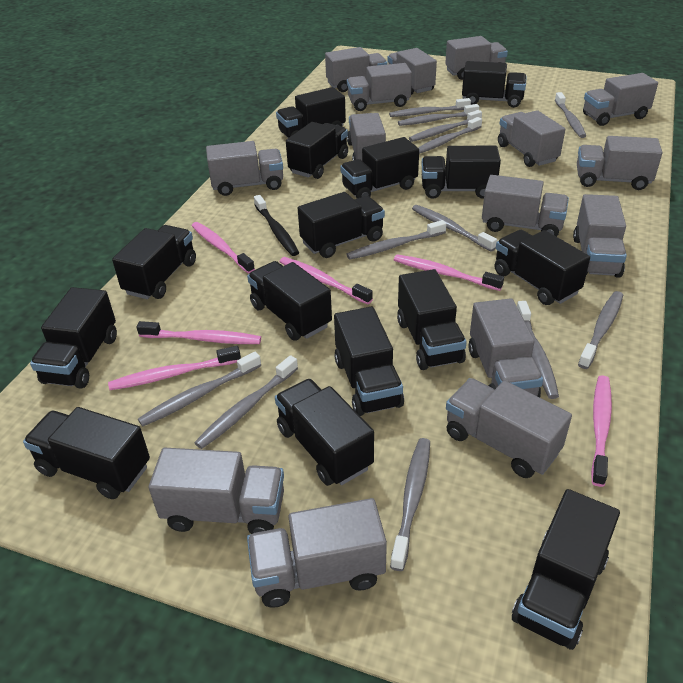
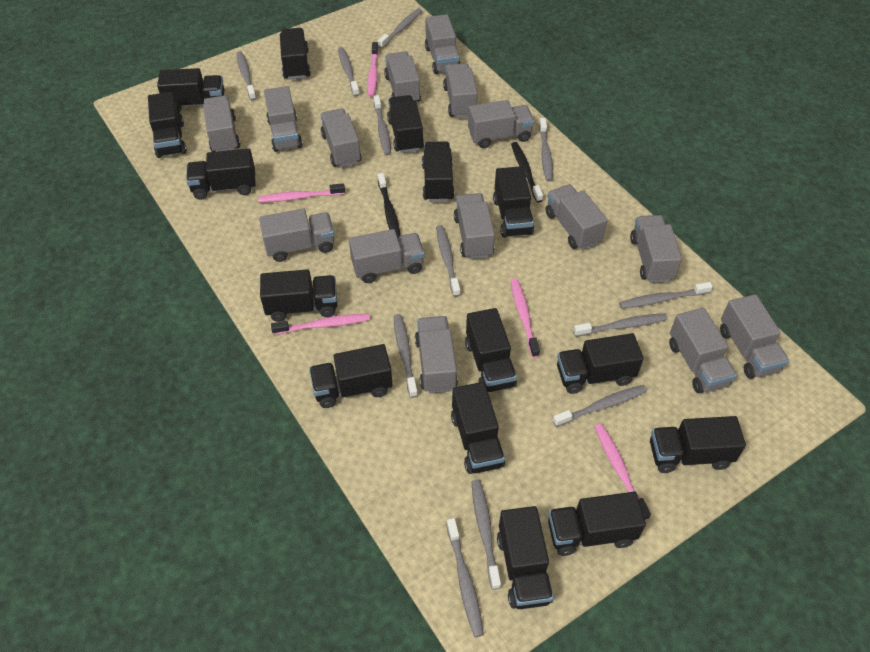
black toothbrush: 1 -> 2
pink toothbrush: 6 -> 5

